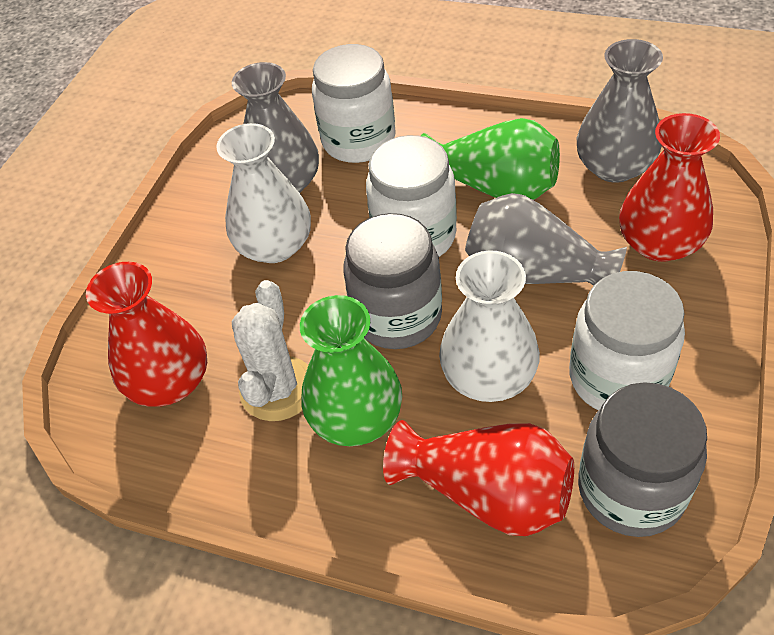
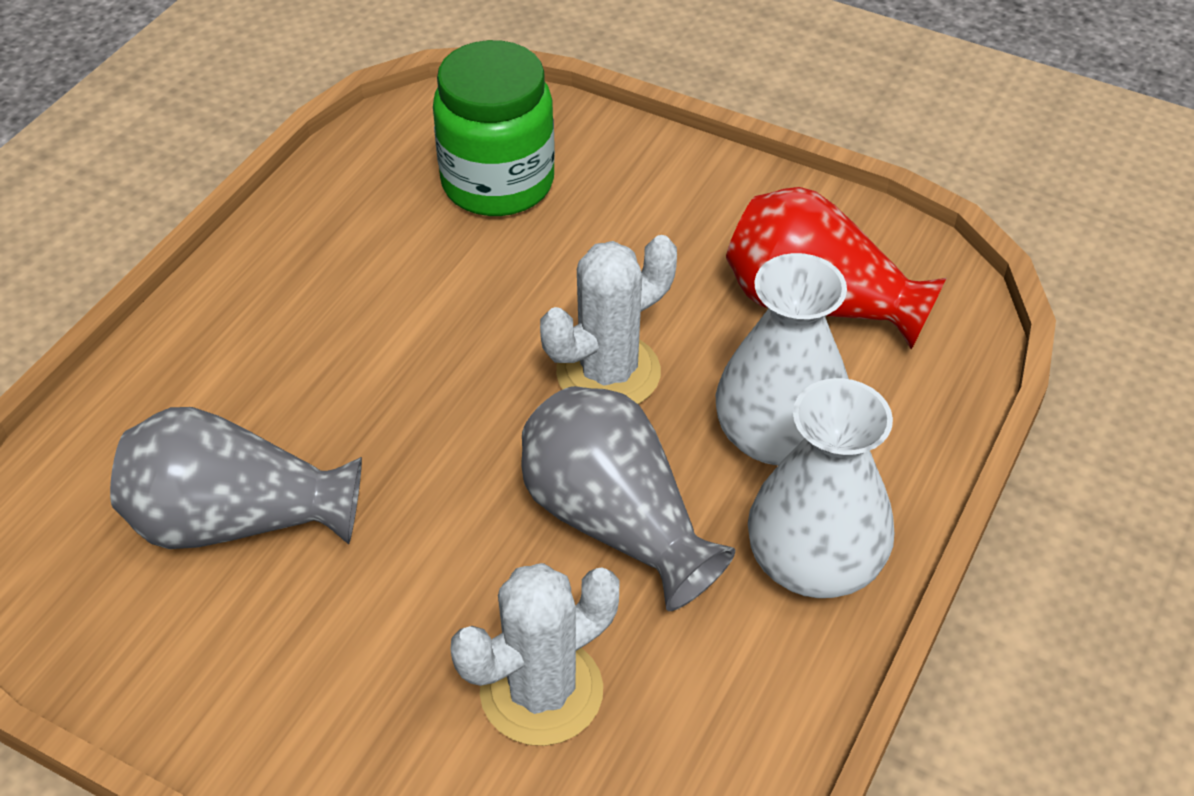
green jar: 0 -> 1
green vase: 2 -> 0
grey jar: 2 -> 0
grey vase: 3 -> 2
red vase: 3 -> 1
white cactus: 1 -> 2
white jar: 3 -> 0

